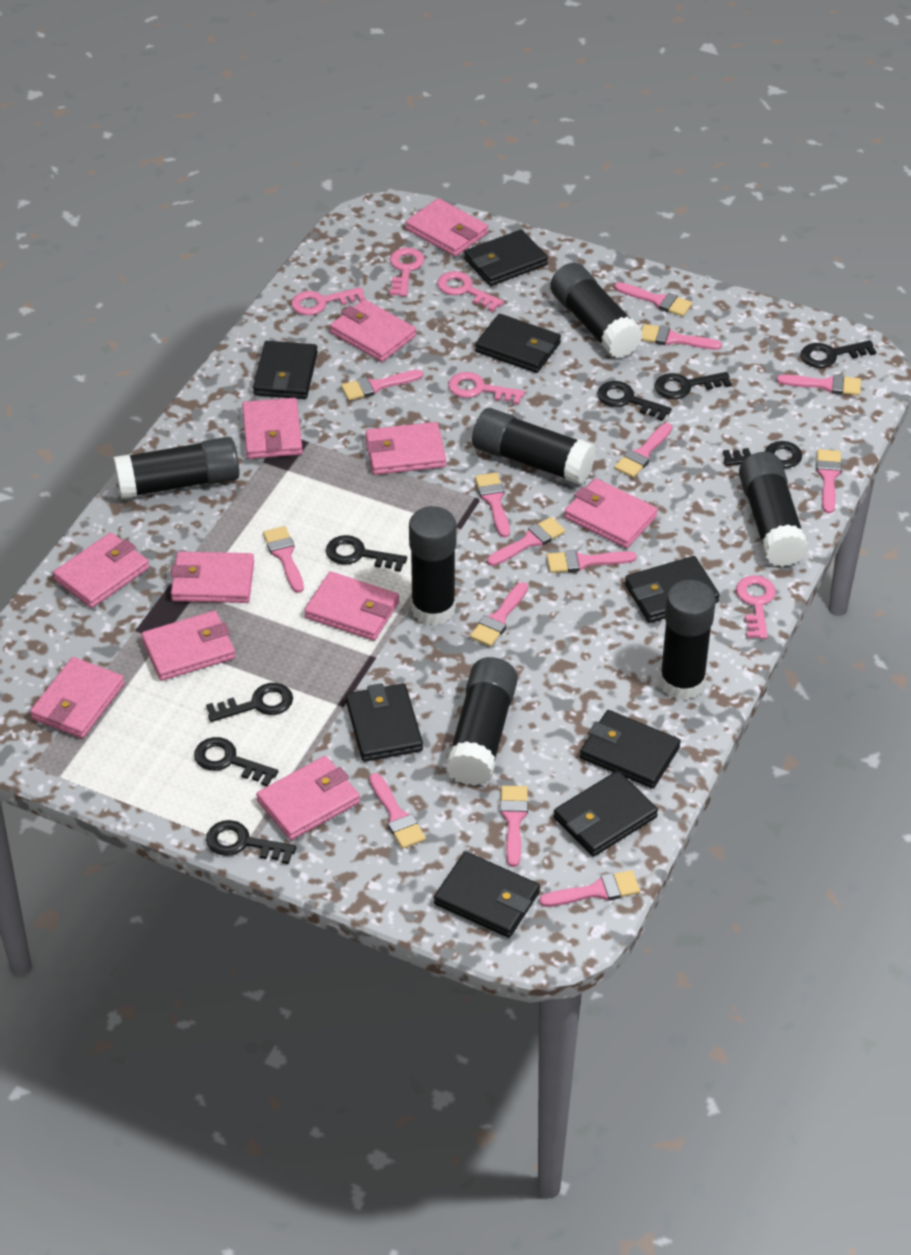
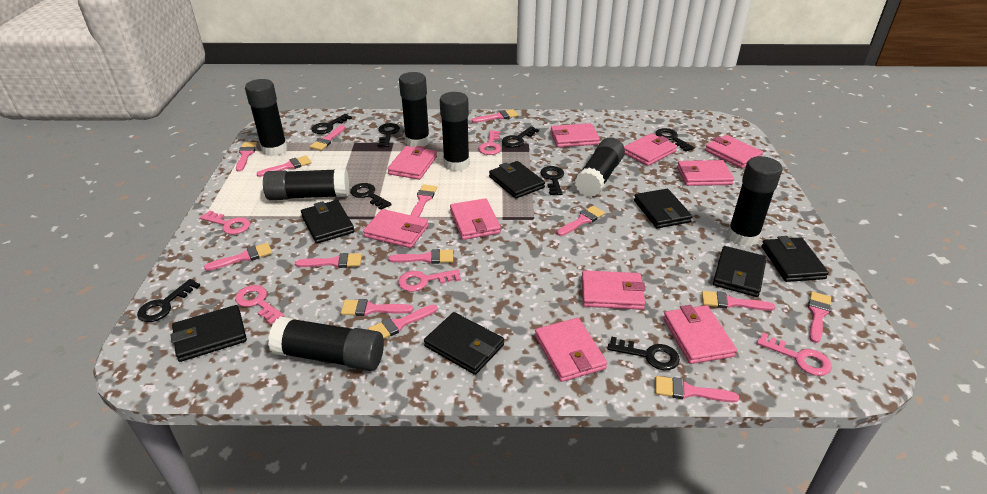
black wallet: 8 -> 7
pink wallet: 11 -> 10

